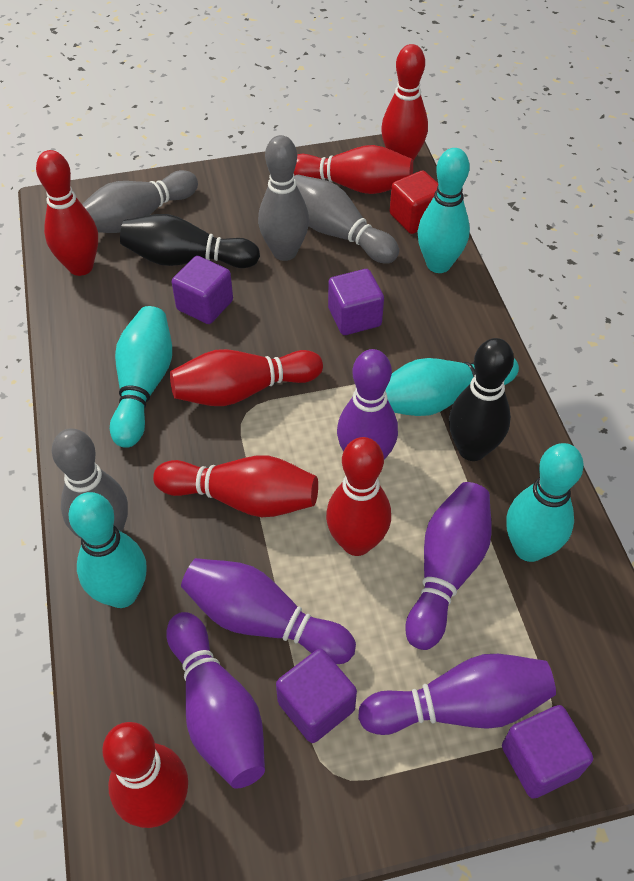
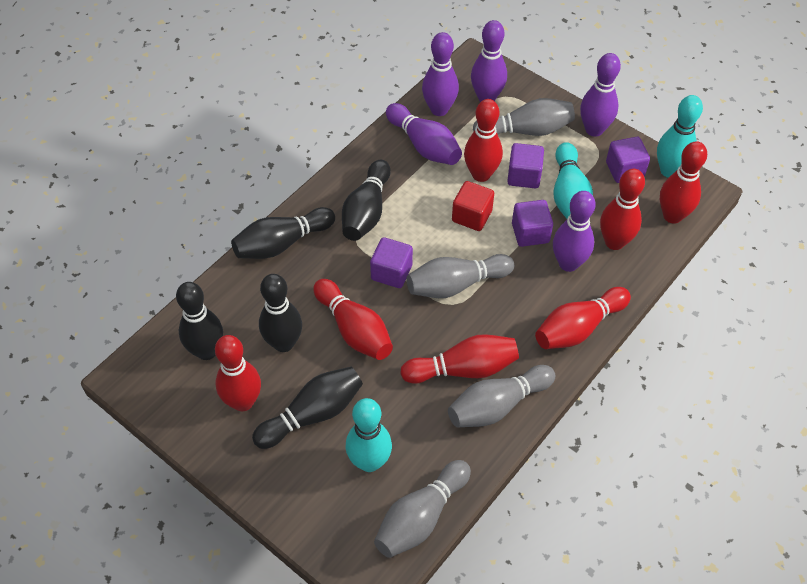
black bowling pin: 2 -> 5
turquoise bowling pin: 5 -> 3

